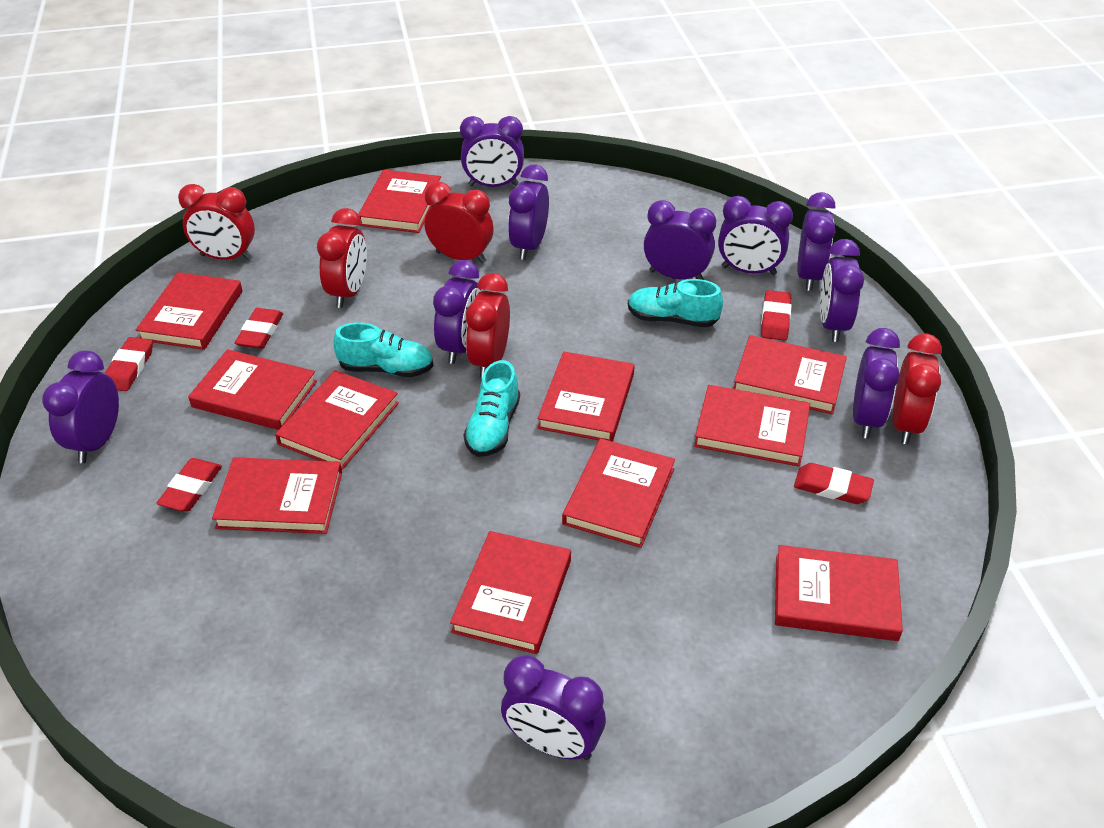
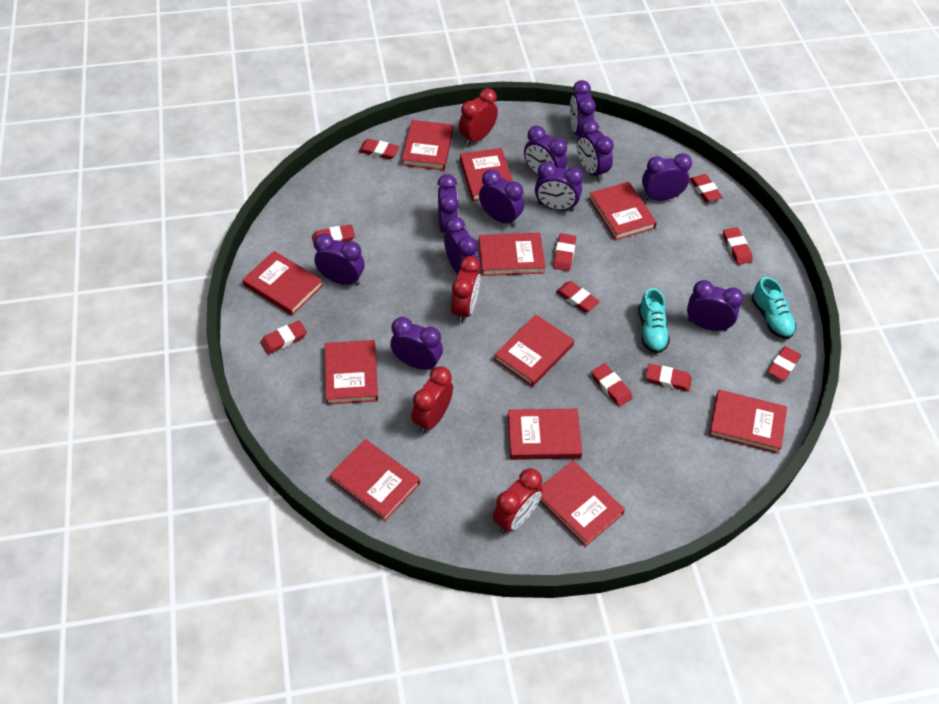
purple clock: 10 -> 11
red clock: 5 -> 4
red eraser: 5 -> 10
turquoise shoe: 3 -> 2

